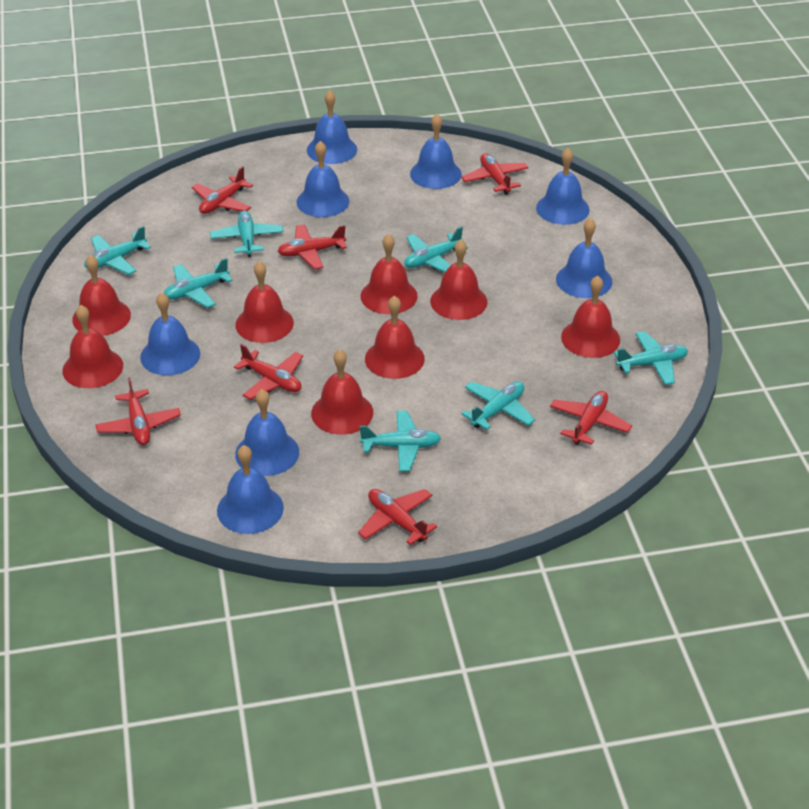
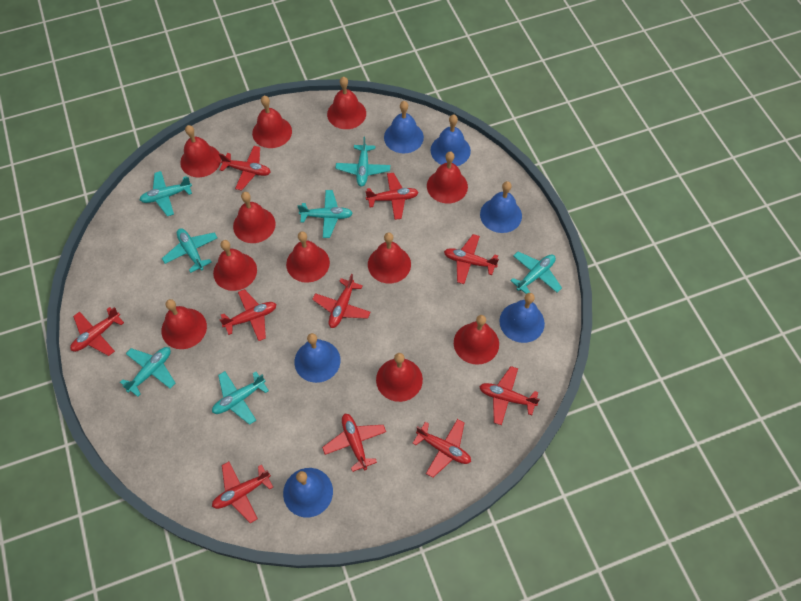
blue bell: 8 -> 6
red bell: 8 -> 11
red plane: 7 -> 10

